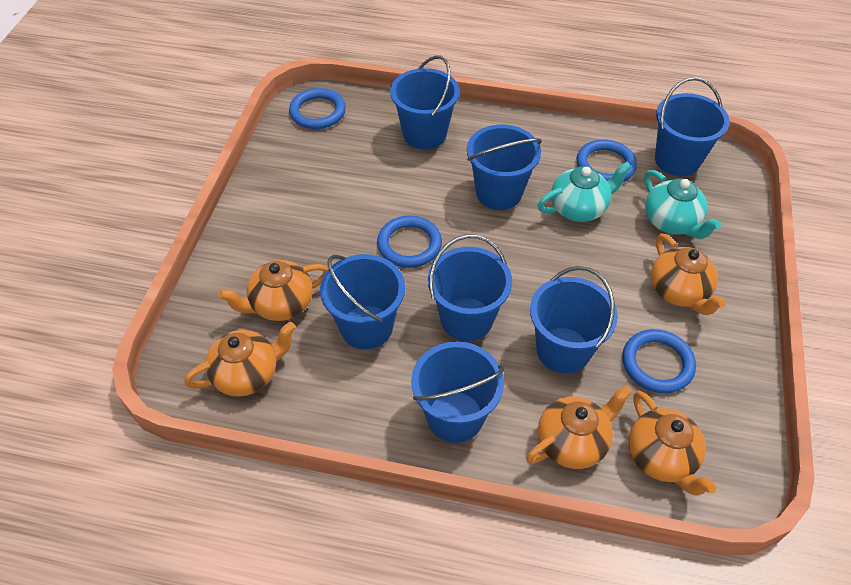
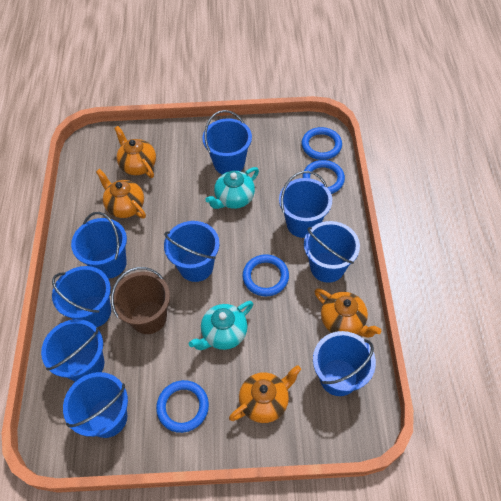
blue bucket: 7 -> 9
brown bucket: 0 -> 1
orange teapot: 5 -> 4

